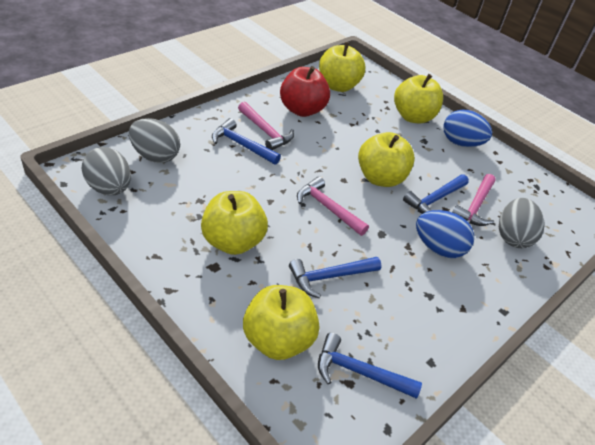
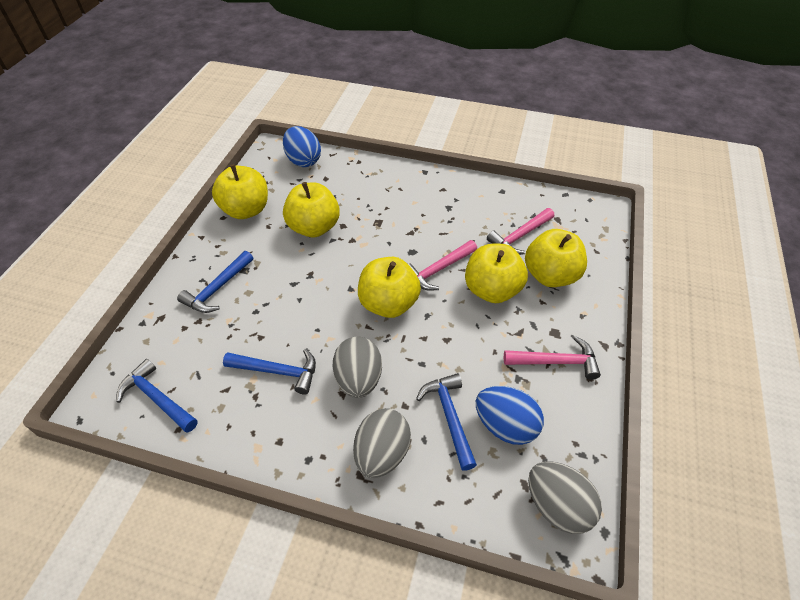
red apple: 1 -> 0

